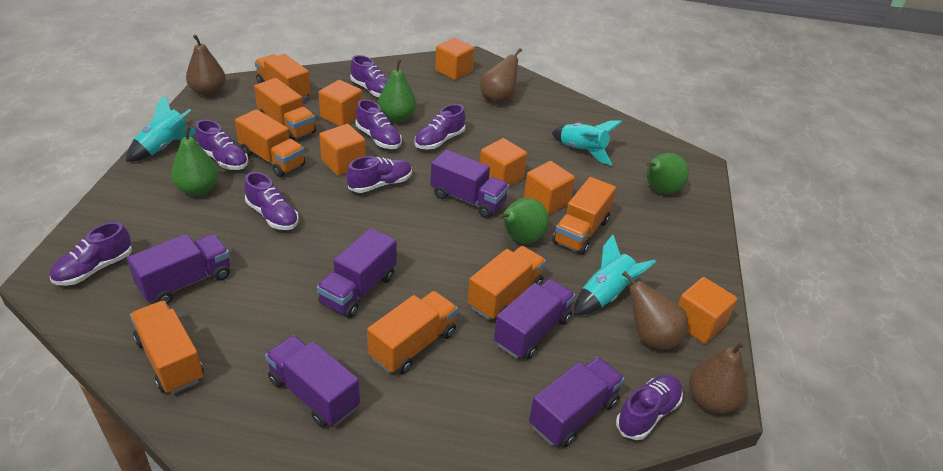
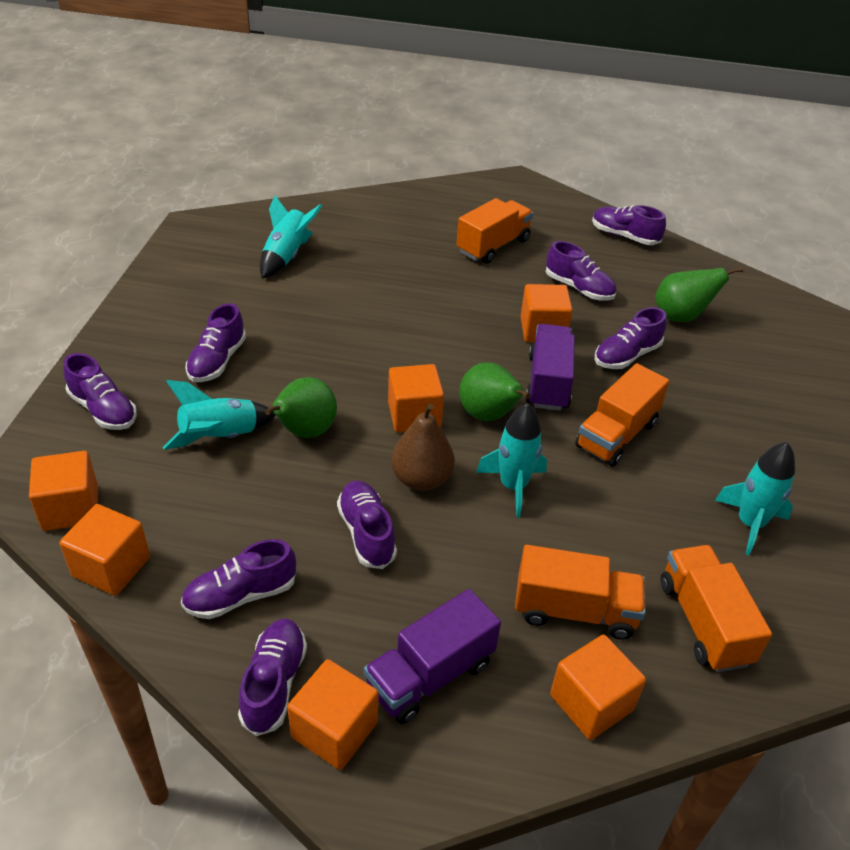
brown pear: 4 -> 1
green pear: 4 -> 3
orange truck: 7 -> 4
purple truck: 6 -> 2
turquoise rocket: 3 -> 4

